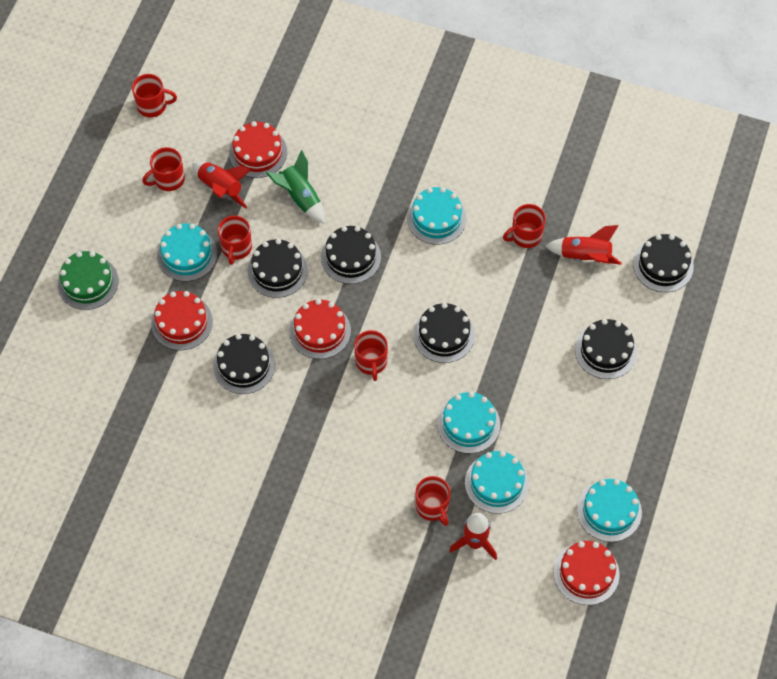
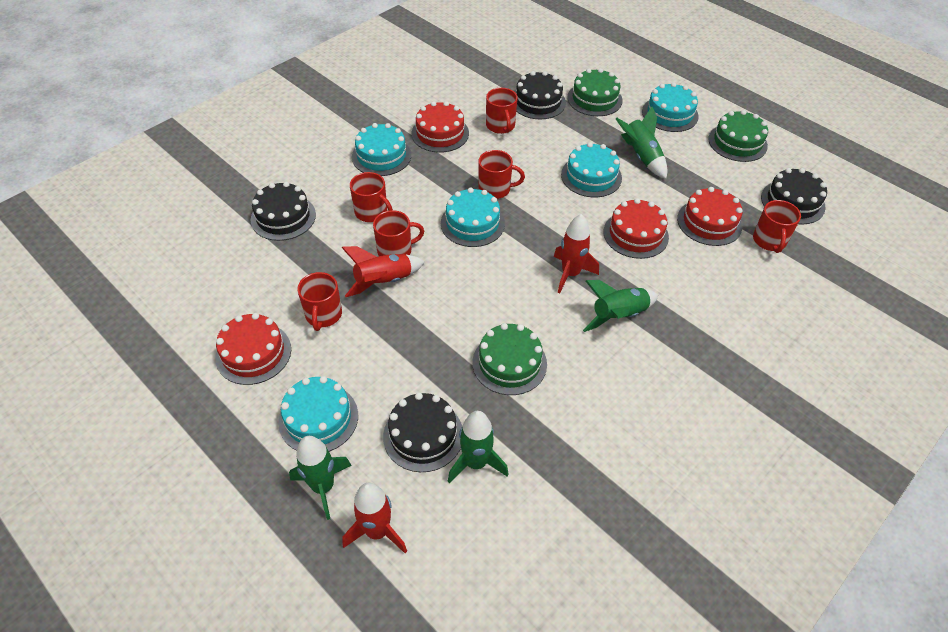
black cake: 6 -> 4
green cake: 1 -> 3
green rocket: 1 -> 4

